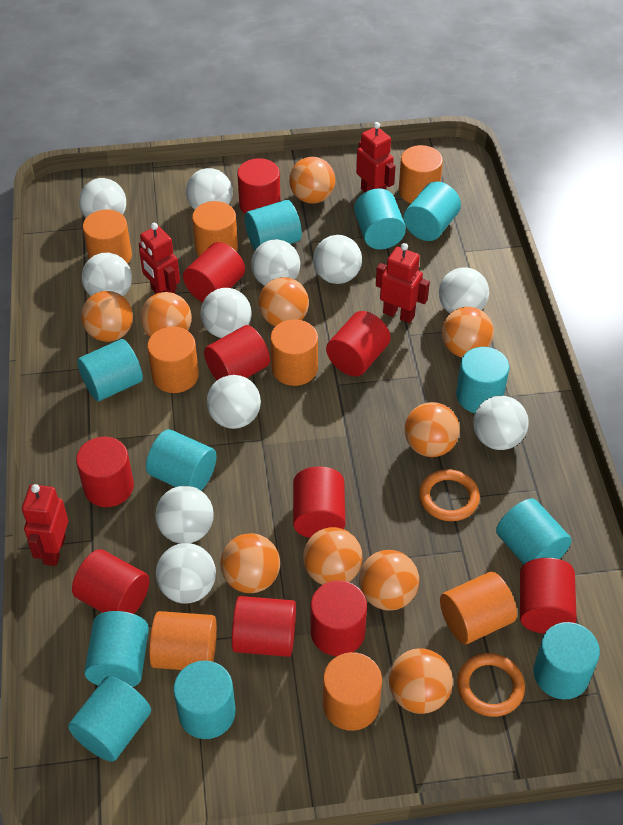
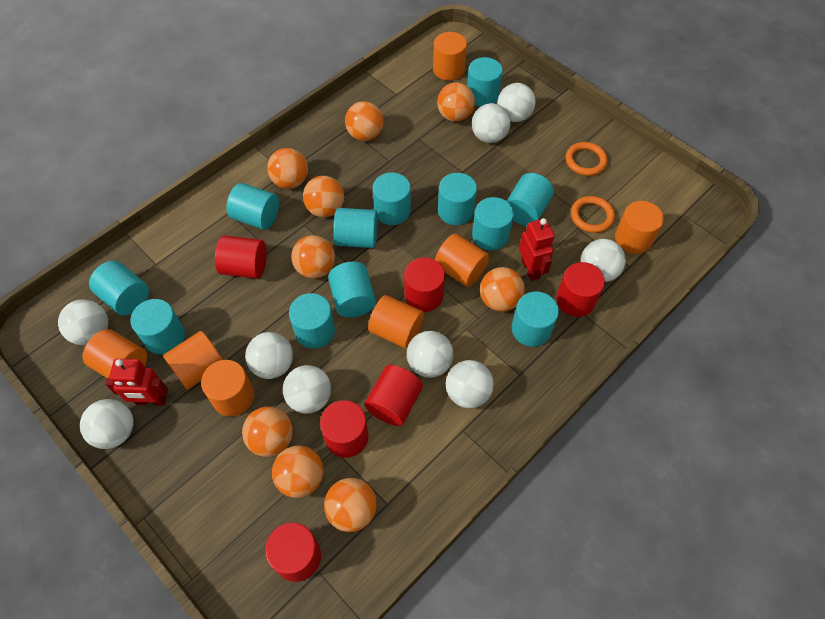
orange ball: 10 -> 9
orange cylinder: 8 -> 7
red cylinder: 10 -> 6
red robot: 4 -> 2
turquoise cylinder: 11 -> 12
white ball: 11 -> 9

